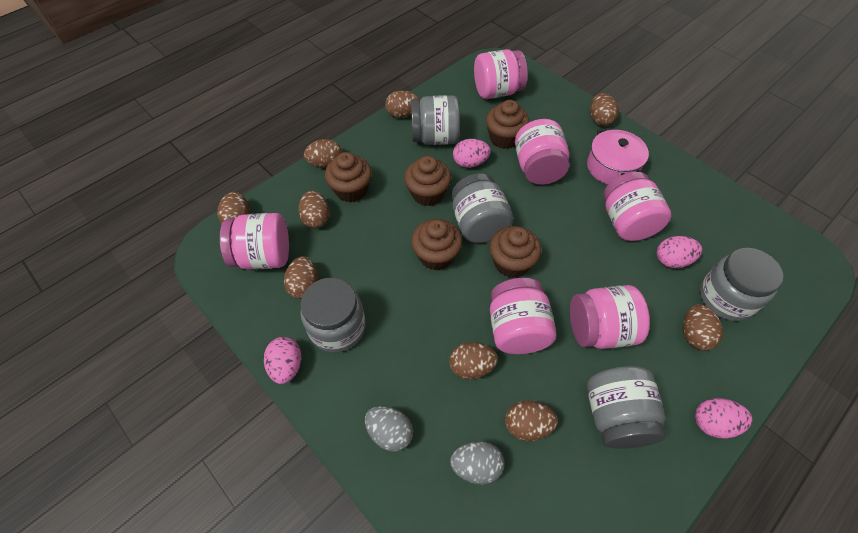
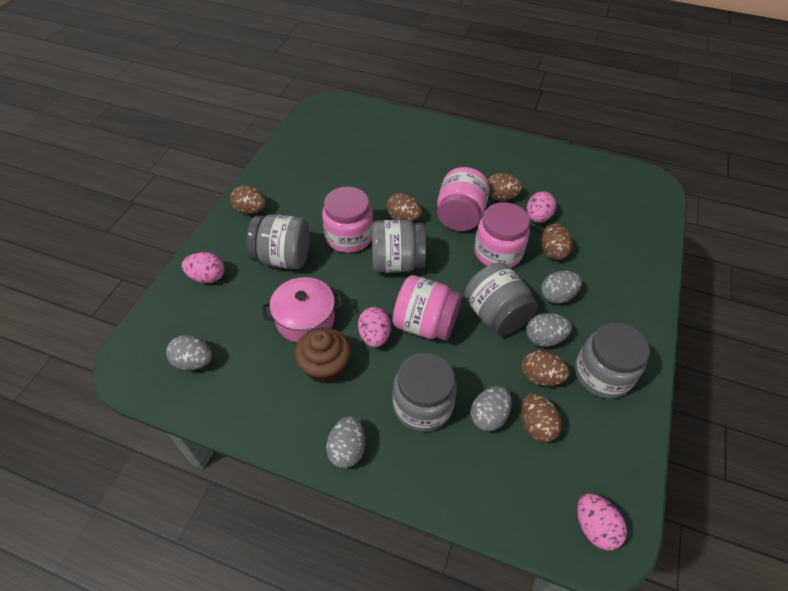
brown cupcake: 5 -> 1
brown egg: 9 -> 6
grey egg: 2 -> 5
pink jar: 6 -> 4

